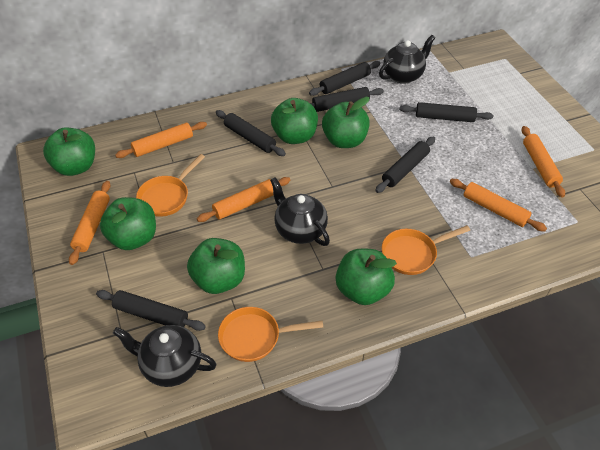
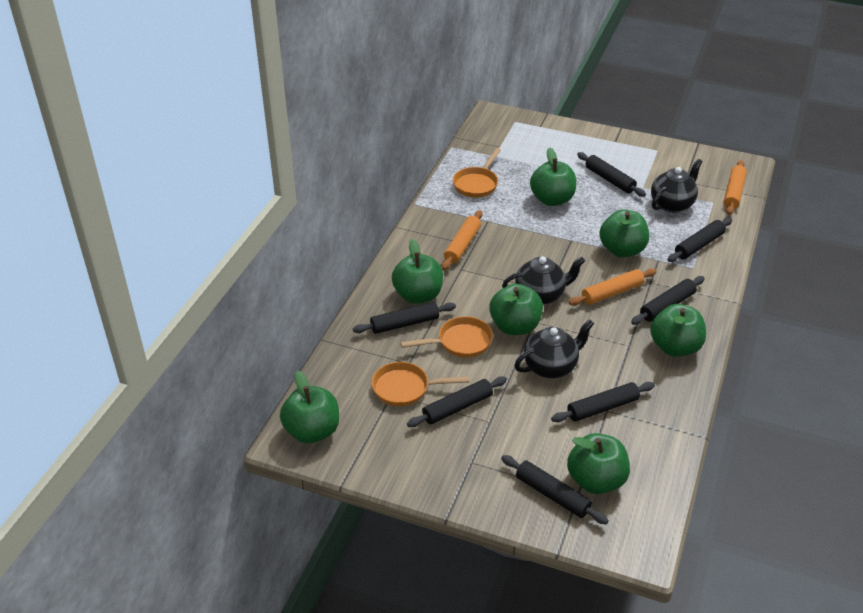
black rolling pin: 6 -> 7
green apple: 6 -> 7
orange rolling pin: 5 -> 3

